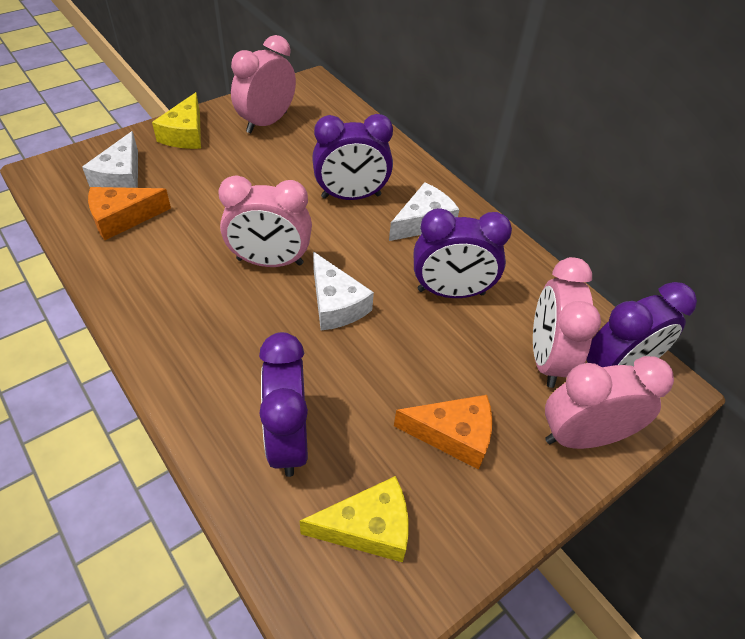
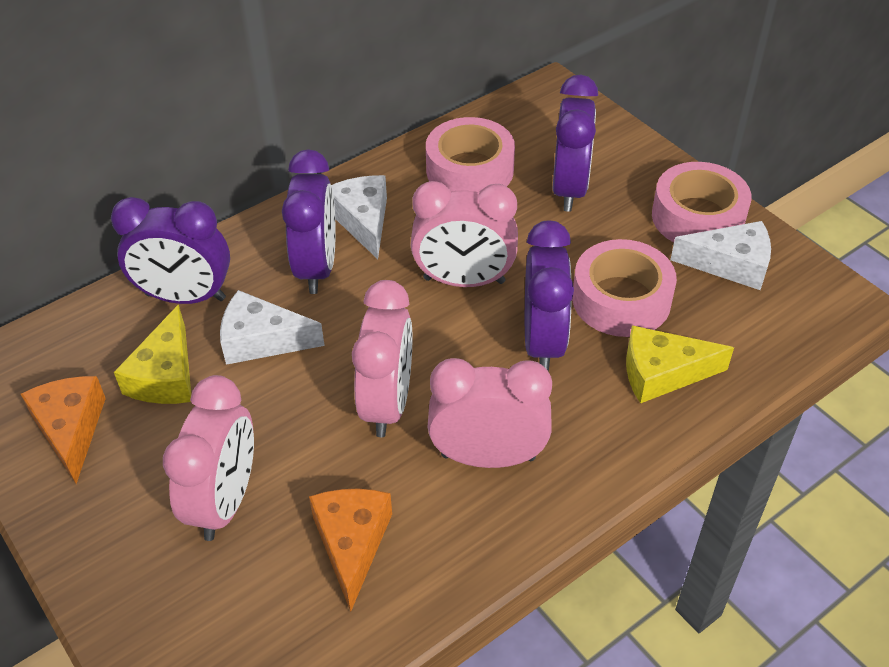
pink tape: 0 -> 3

